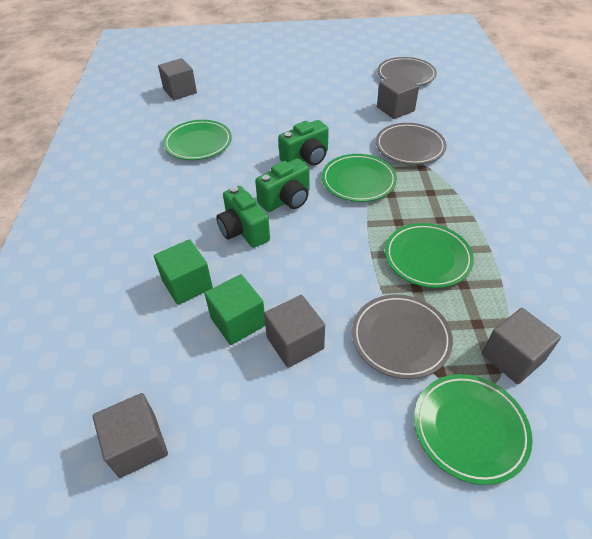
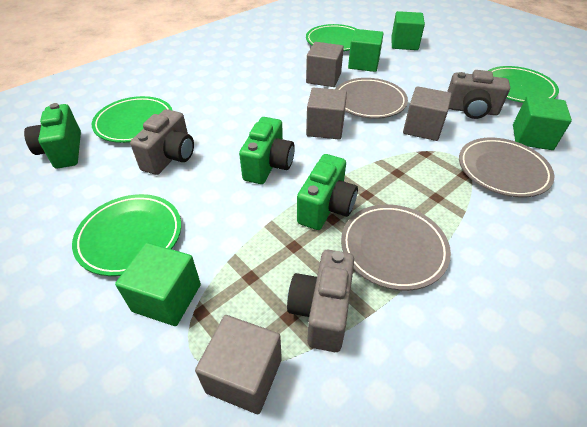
green cube: 2 -> 4
grey camera: 0 -> 3
grey cube: 5 -> 4

